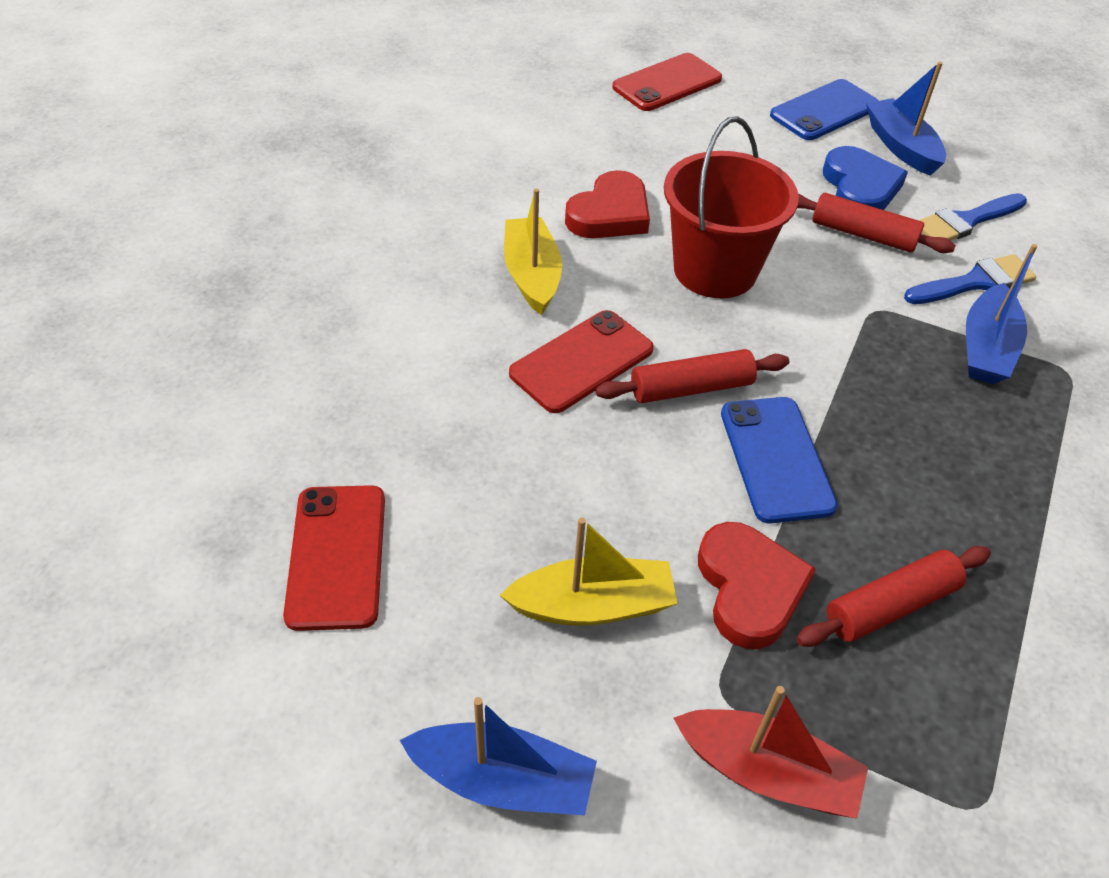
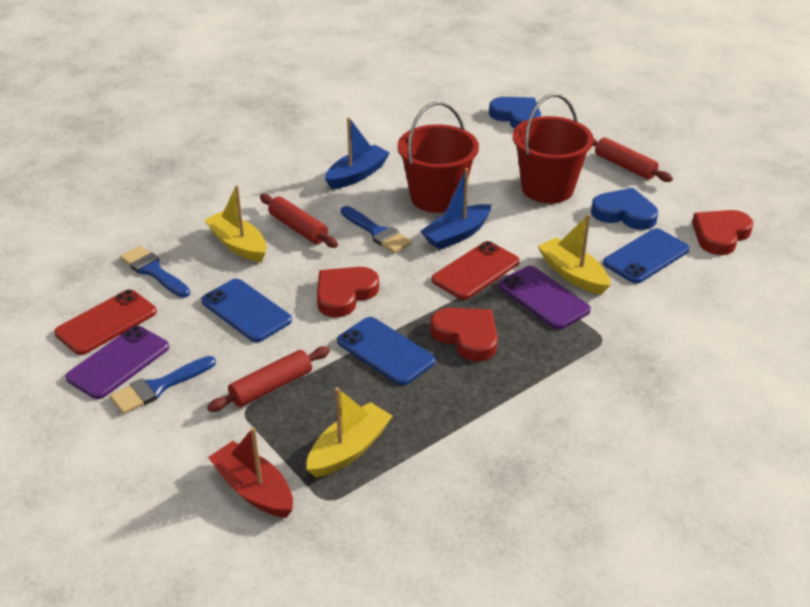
blue boat: 3 -> 2
blue brush: 2 -> 3
blue heart: 1 -> 2
blue phone: 2 -> 3
purple phone: 0 -> 2
red bucket: 1 -> 2
red heart: 2 -> 3
red phone: 3 -> 2
yellow boat: 2 -> 3

